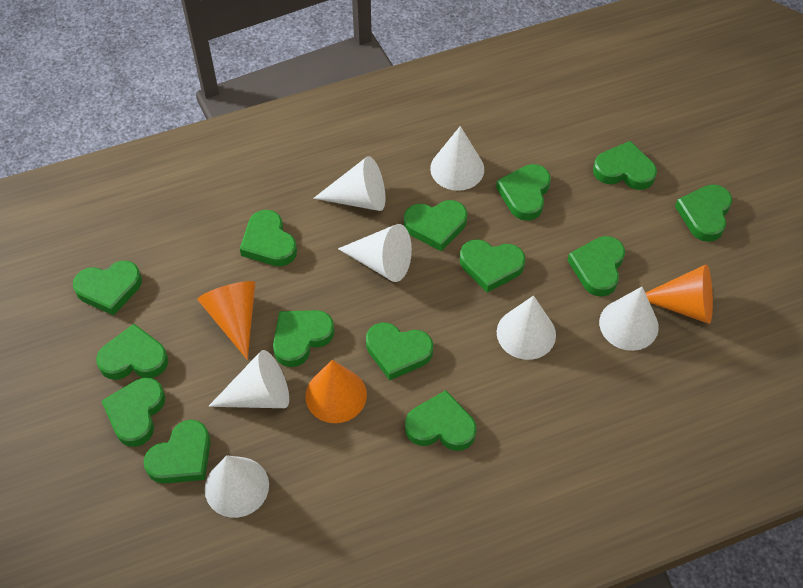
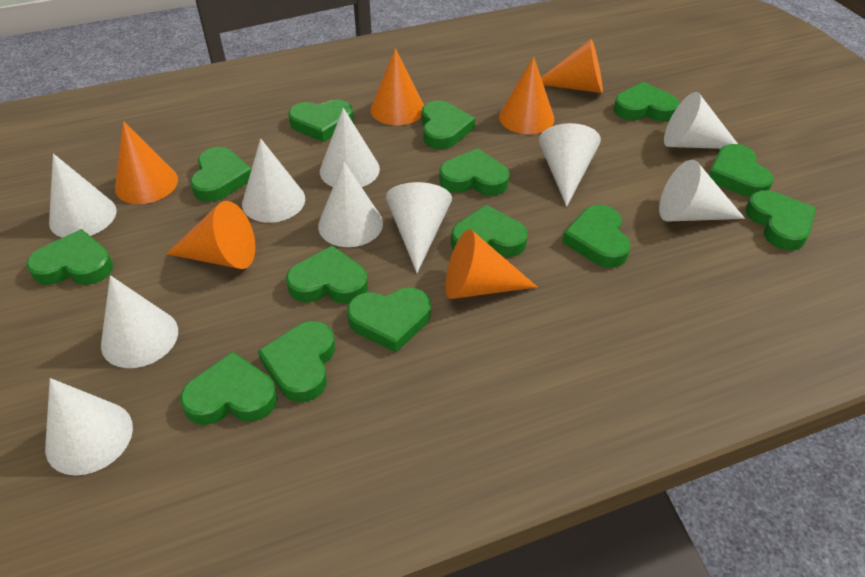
orange cone: 3 -> 6
white cone: 7 -> 10

